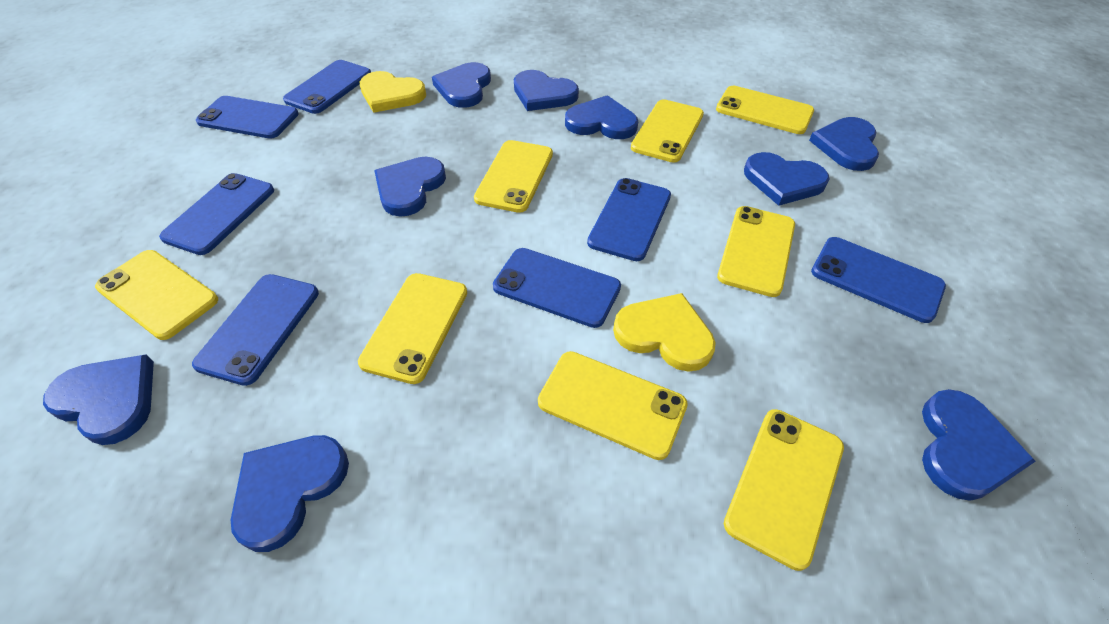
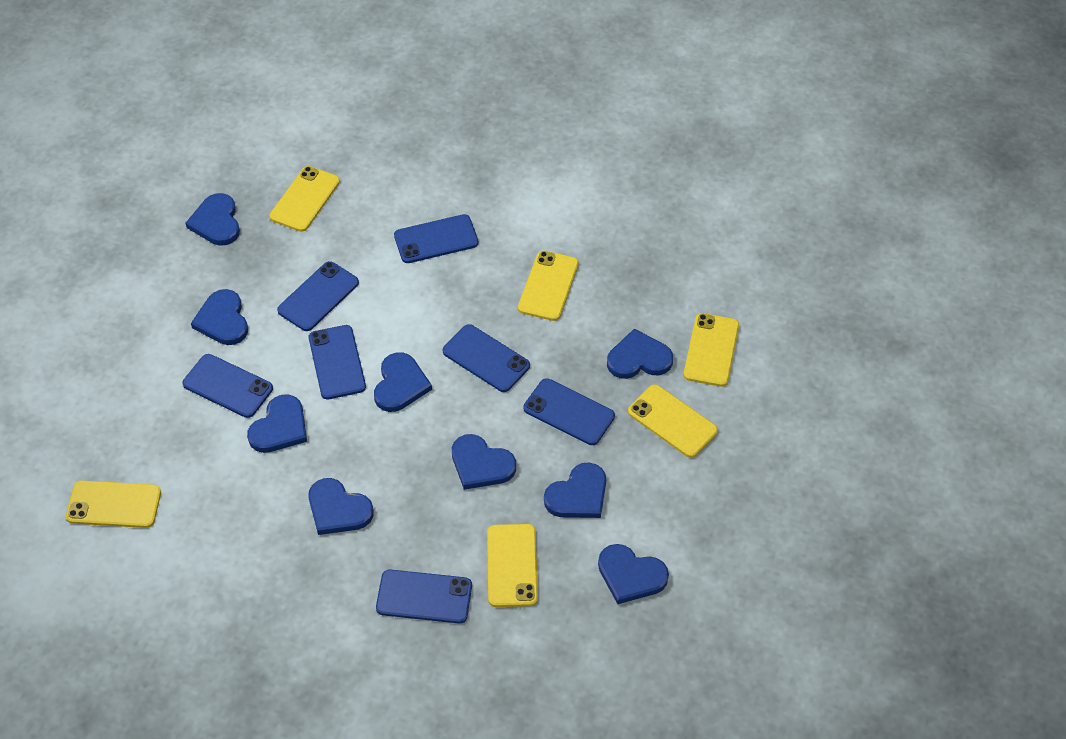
yellow heart: 2 -> 0
yellow phone: 8 -> 6

